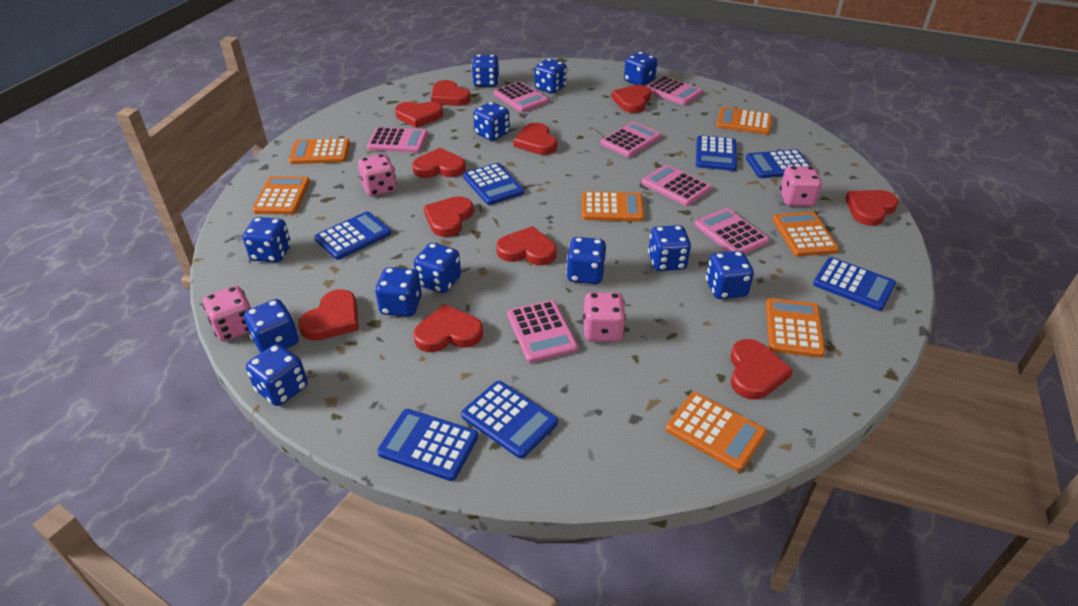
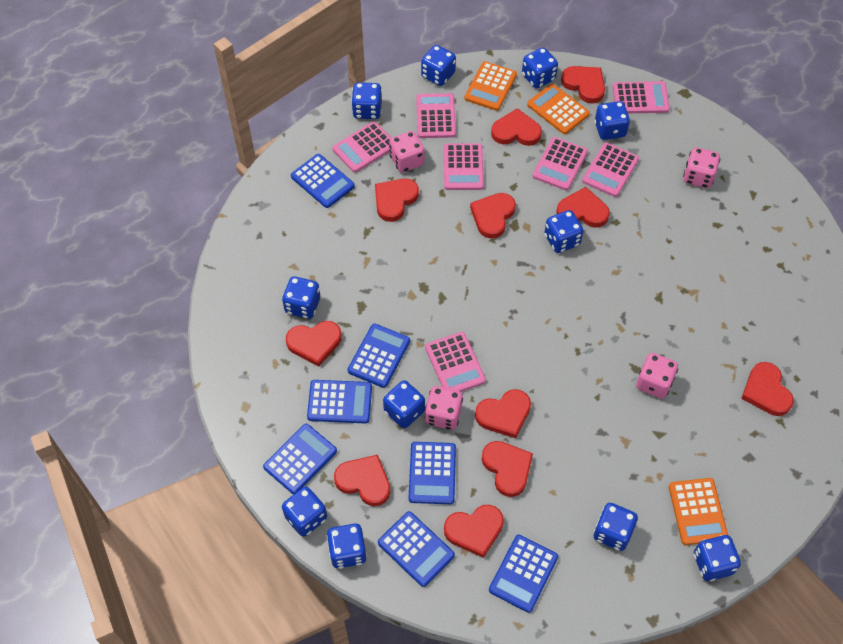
blue dice: 12 -> 11
orange calculator: 7 -> 3

